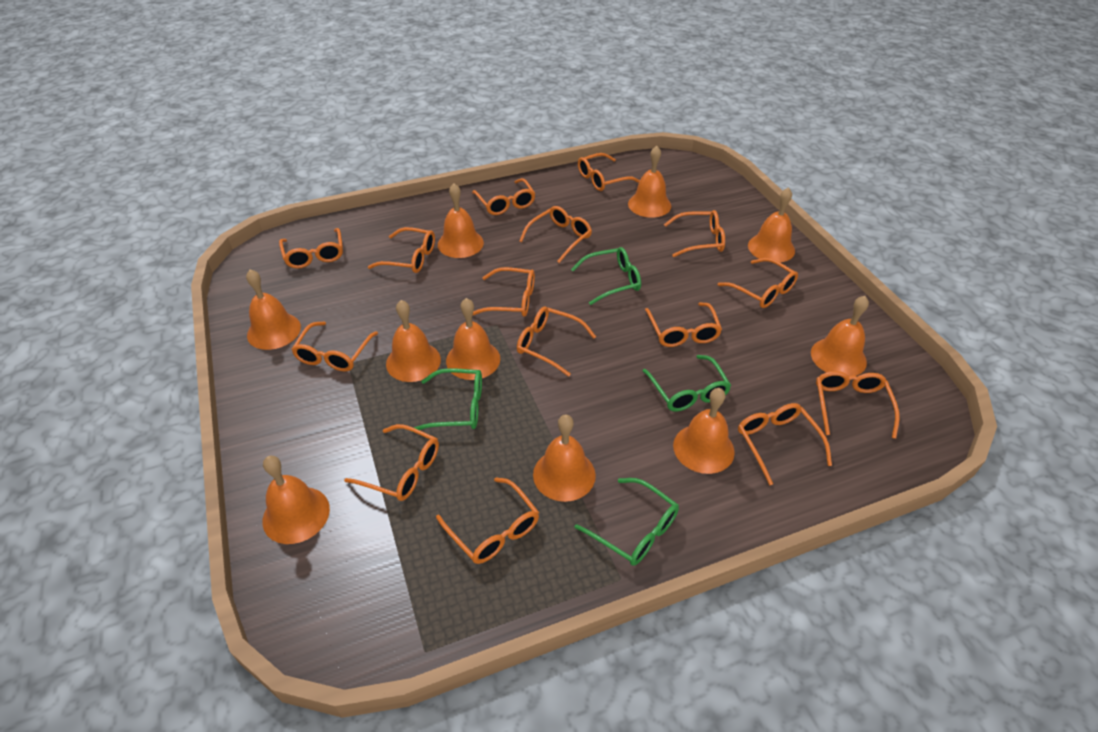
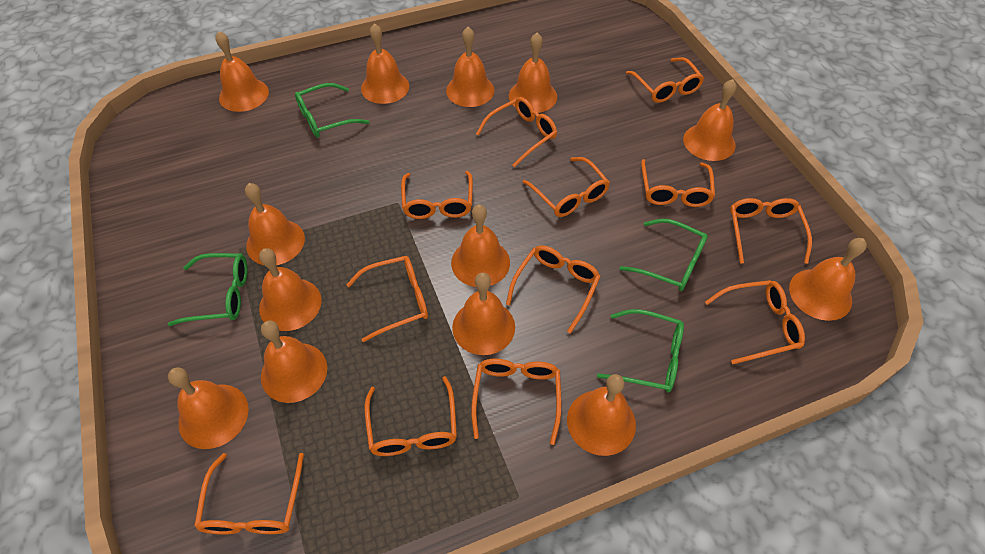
orange bell: 10 -> 13
orange glasses: 15 -> 12

